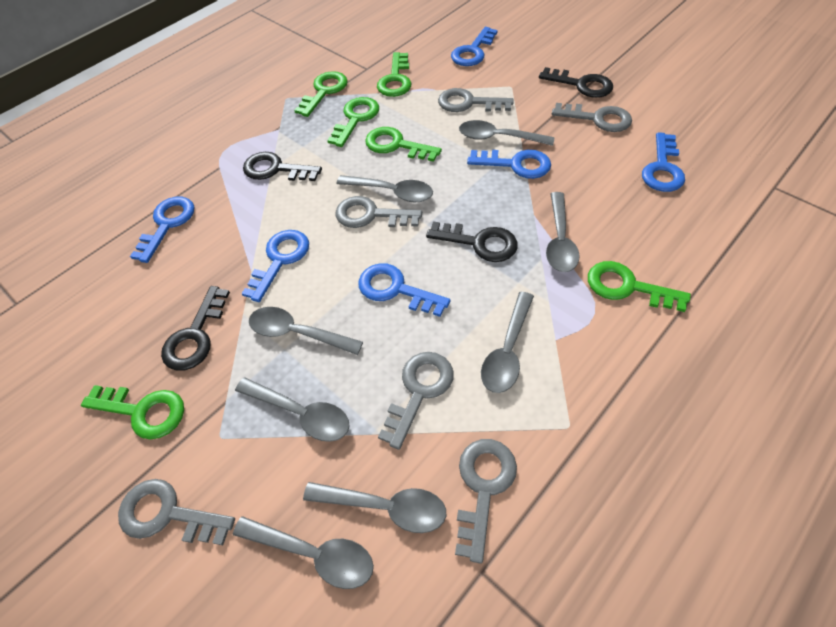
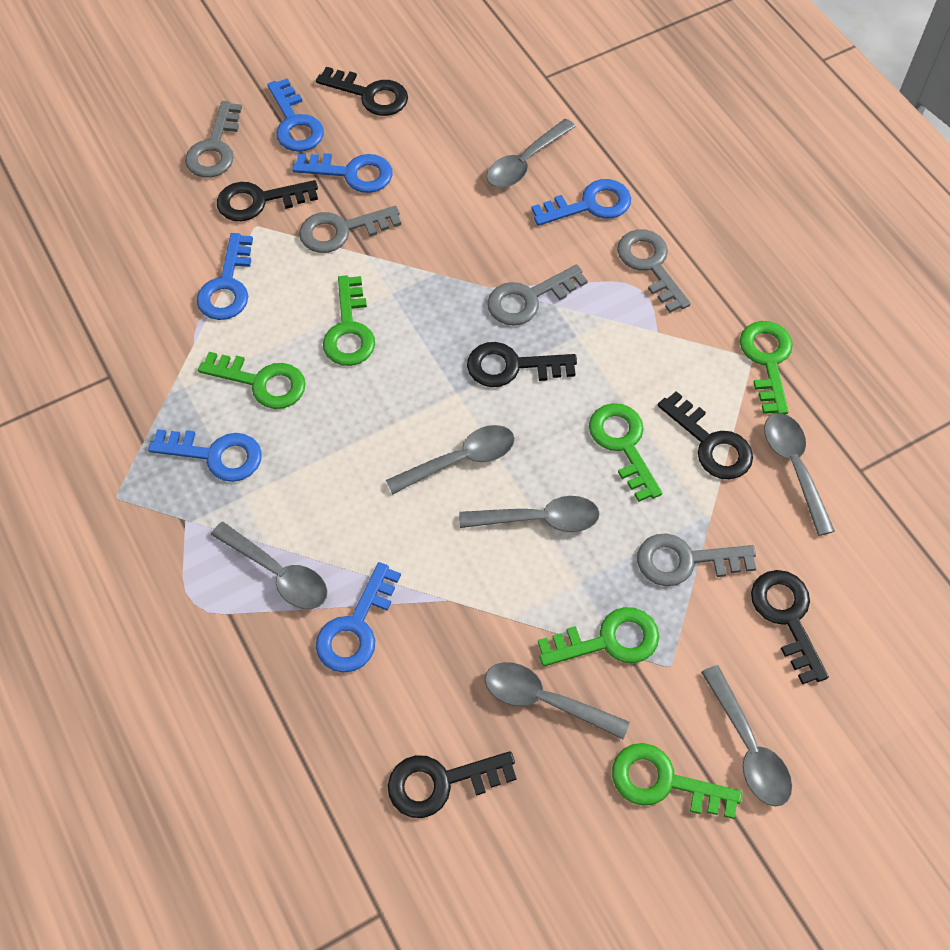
black key: 4 -> 6
grey key: 6 -> 5
grey spoon: 8 -> 7

